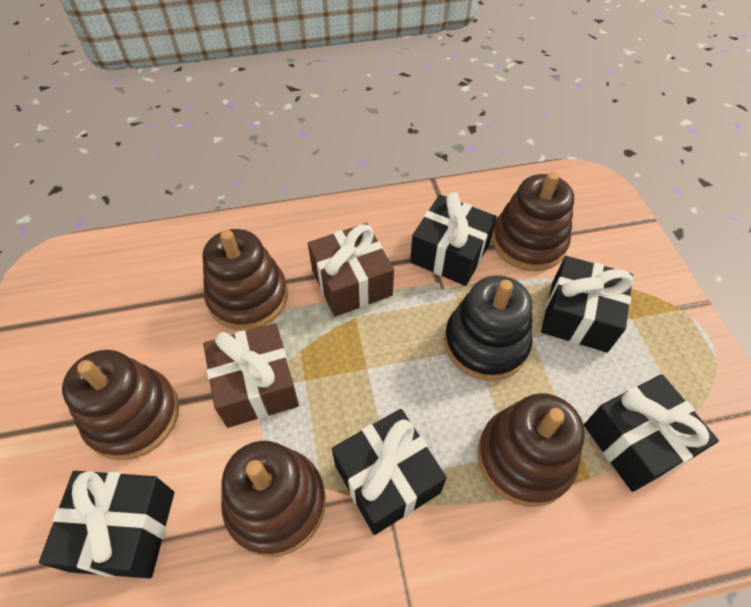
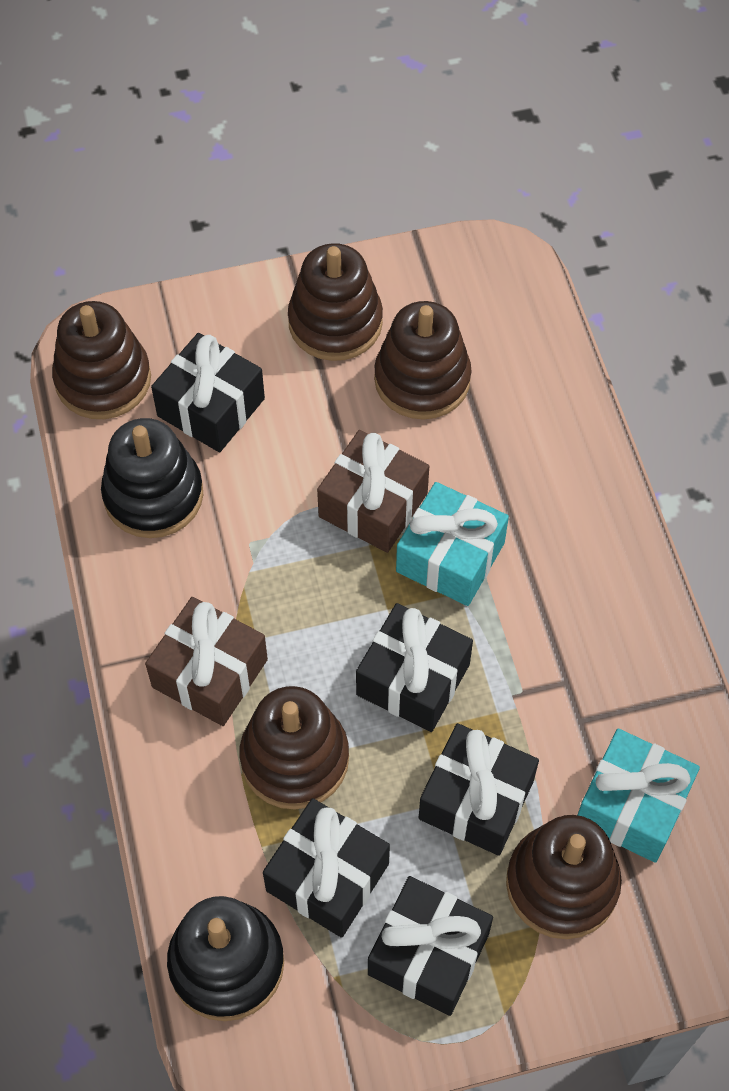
black stacking toy: 1 -> 2
turquoise gift: 0 -> 2

